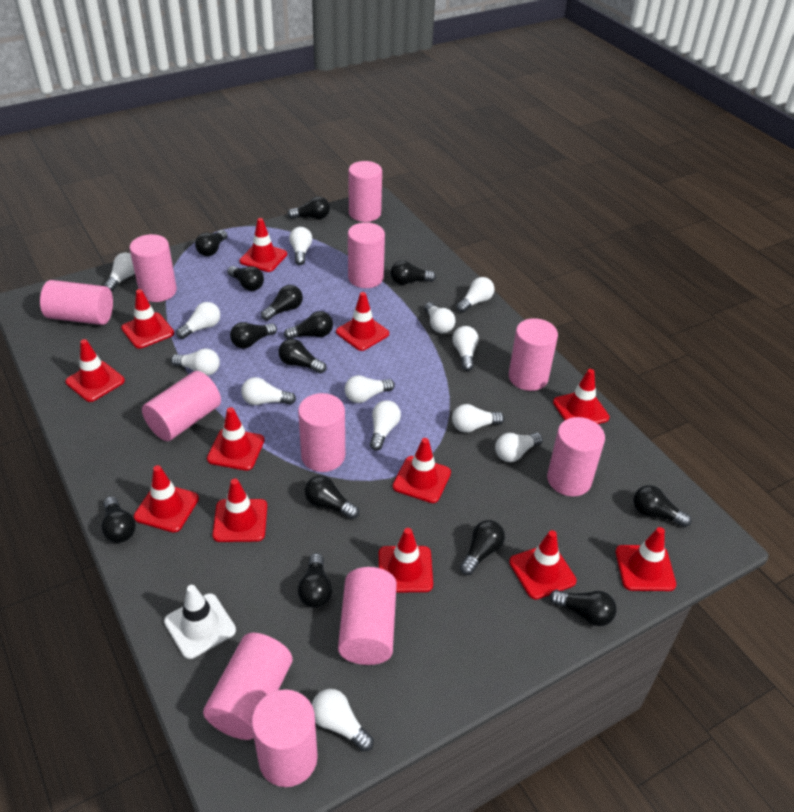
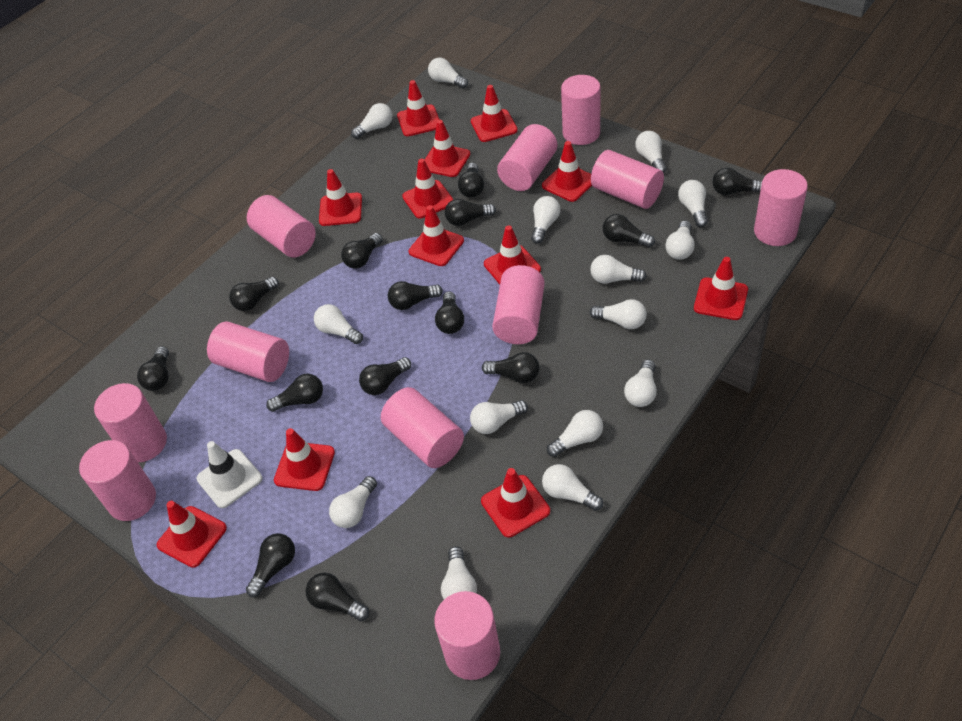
white light bulb: 13 -> 15

